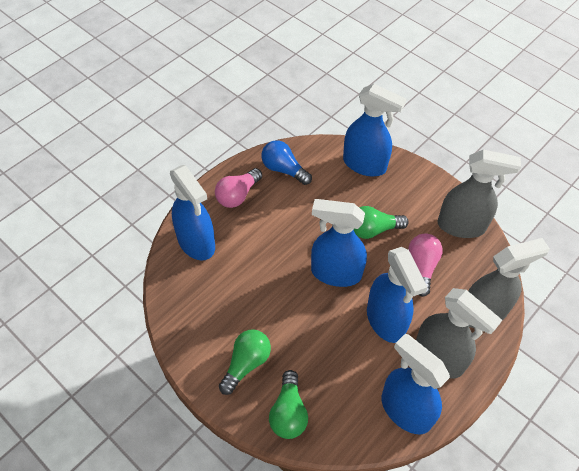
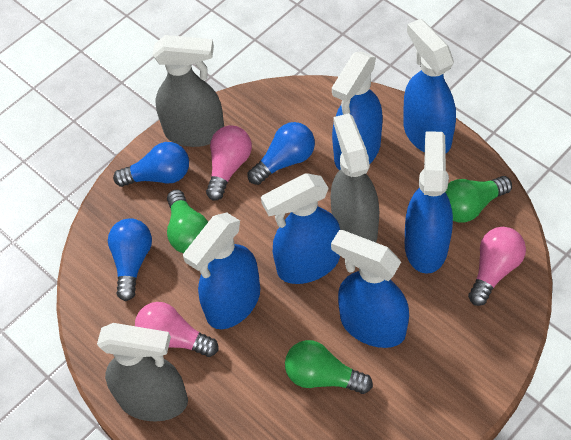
blue light bulb: 1 -> 3
blue spray bottle: 5 -> 6
pink light bulb: 2 -> 3

